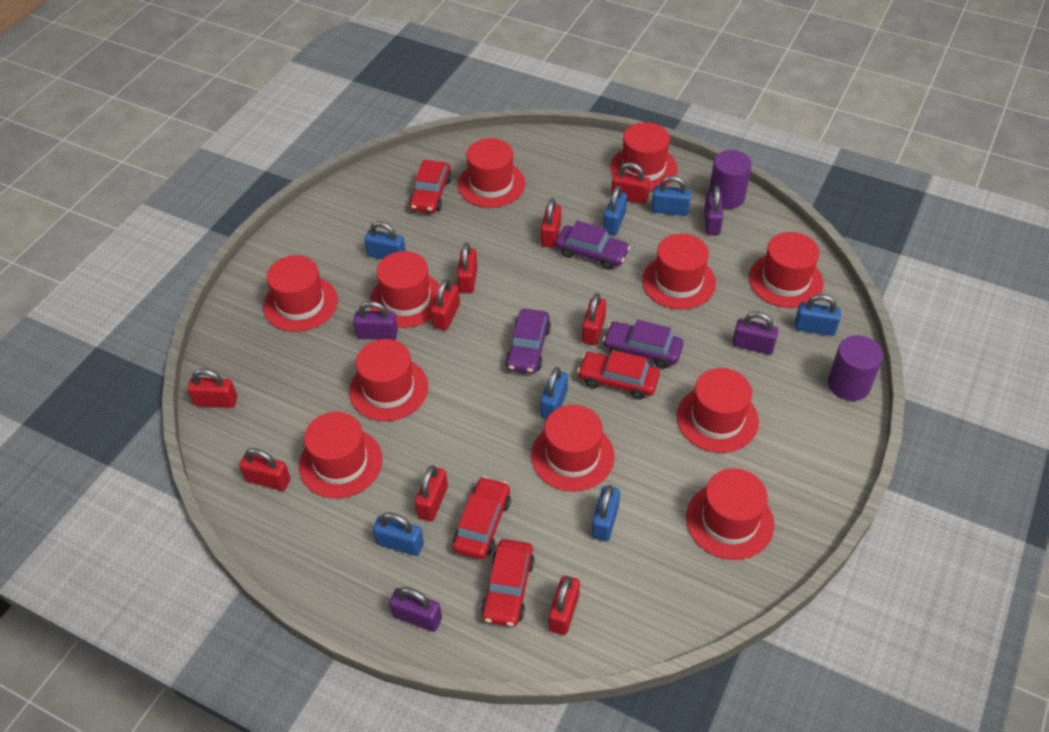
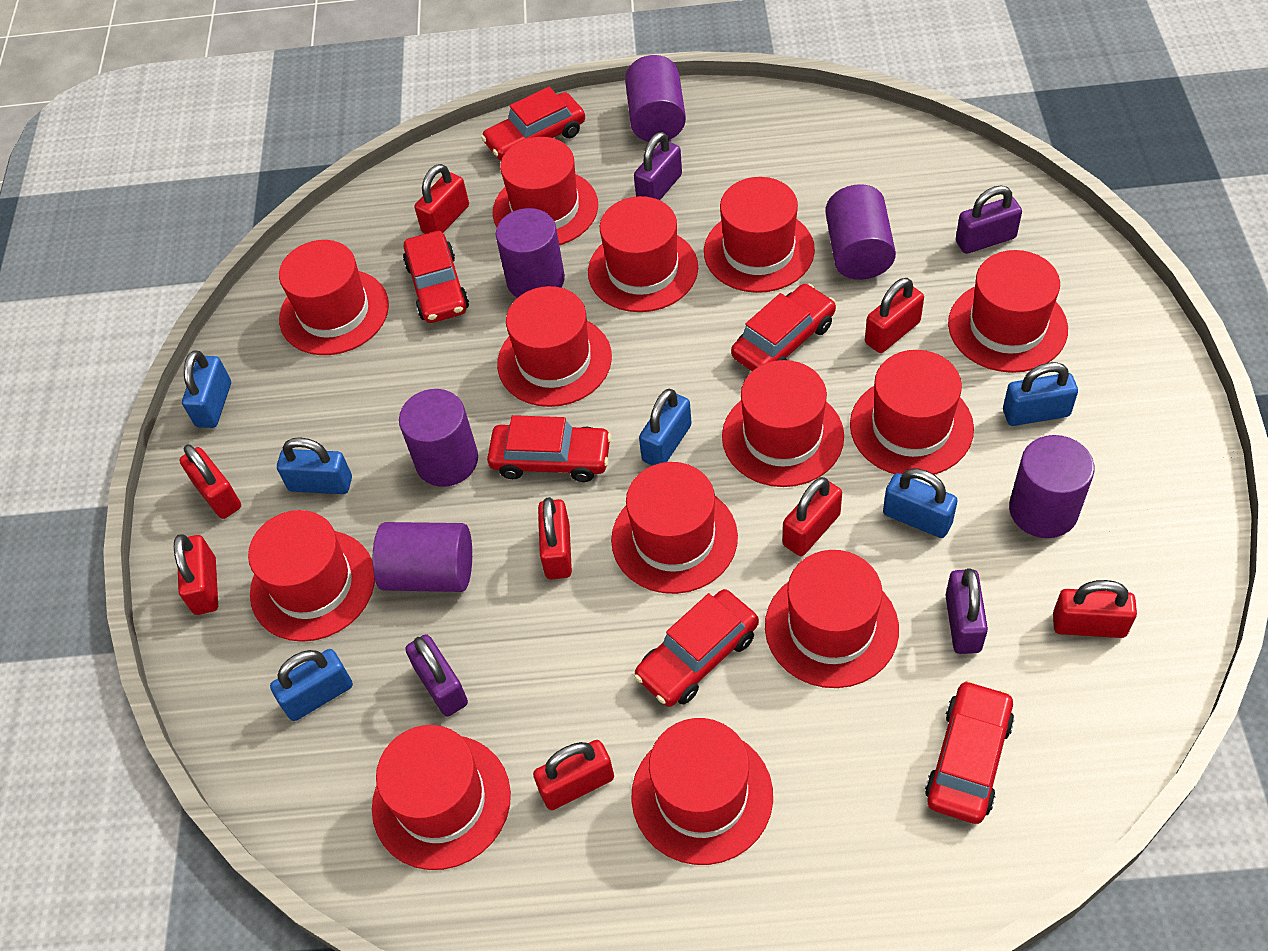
blue padlock: 7 -> 6
purple car: 3 -> 0
purple cylinder: 2 -> 6
red car: 4 -> 6
red hat: 11 -> 13
red padlock: 9 -> 8

